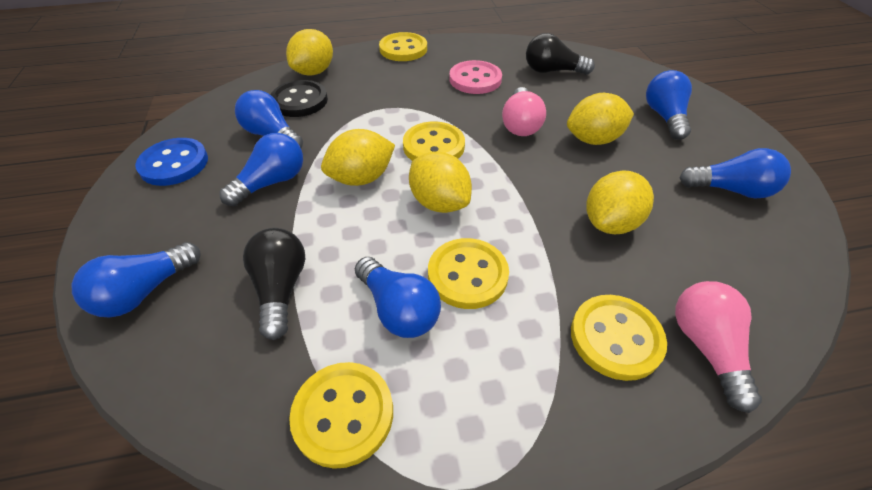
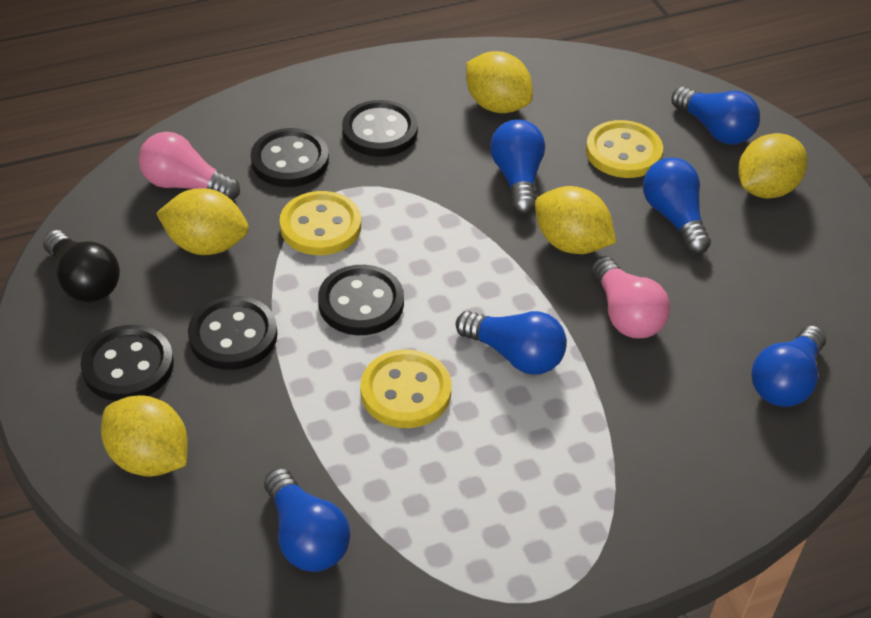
black button: 1 -> 5
black light bulb: 2 -> 1
blue button: 1 -> 0
pink button: 1 -> 0
yellow button: 5 -> 3

